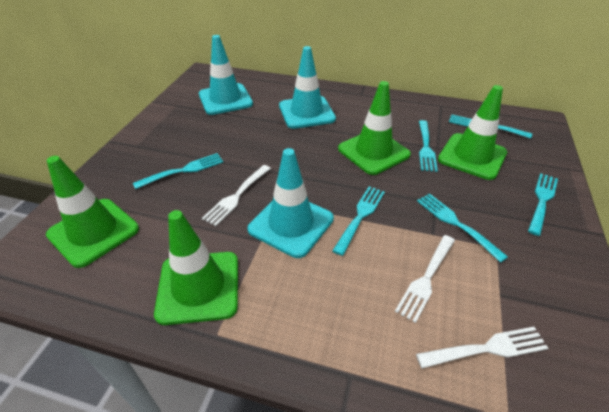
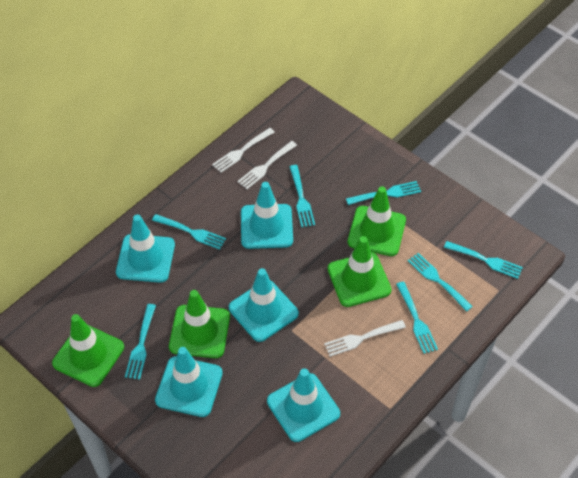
turquoise fork: 6 -> 7
turquoise traffic cone: 3 -> 5

